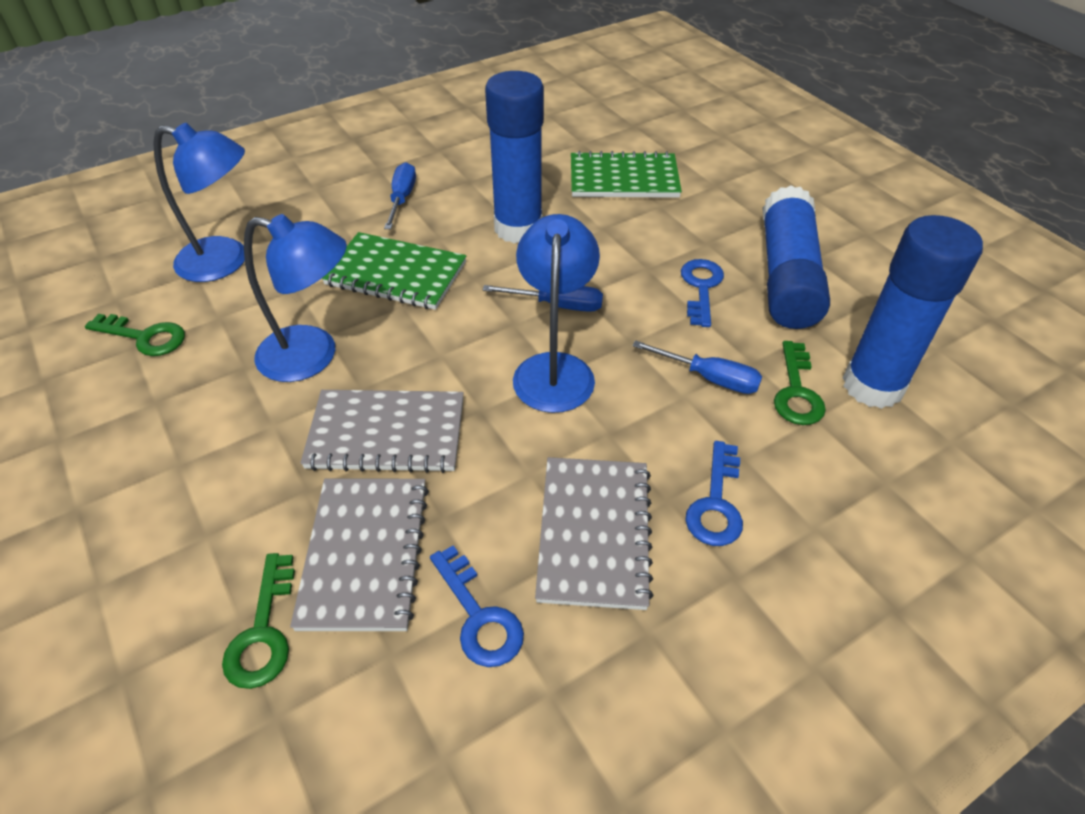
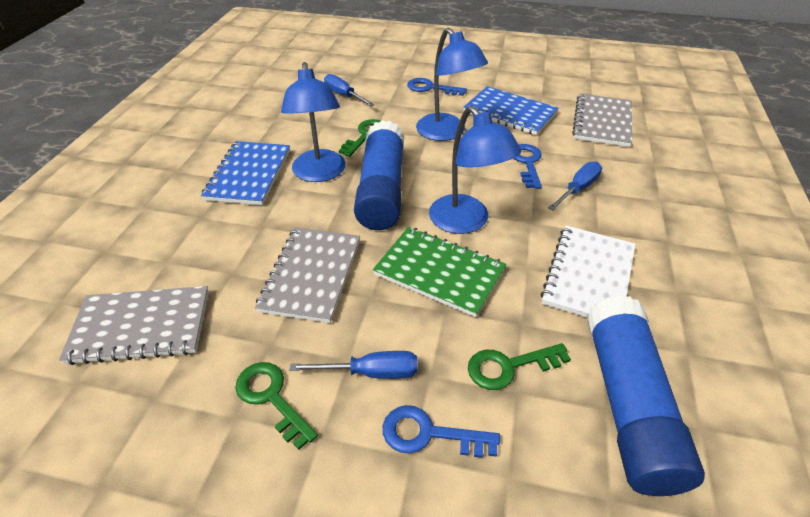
blue glue stick: 3 -> 2
blue notebook: 0 -> 2
green notebook: 2 -> 1
white notebook: 0 -> 1

